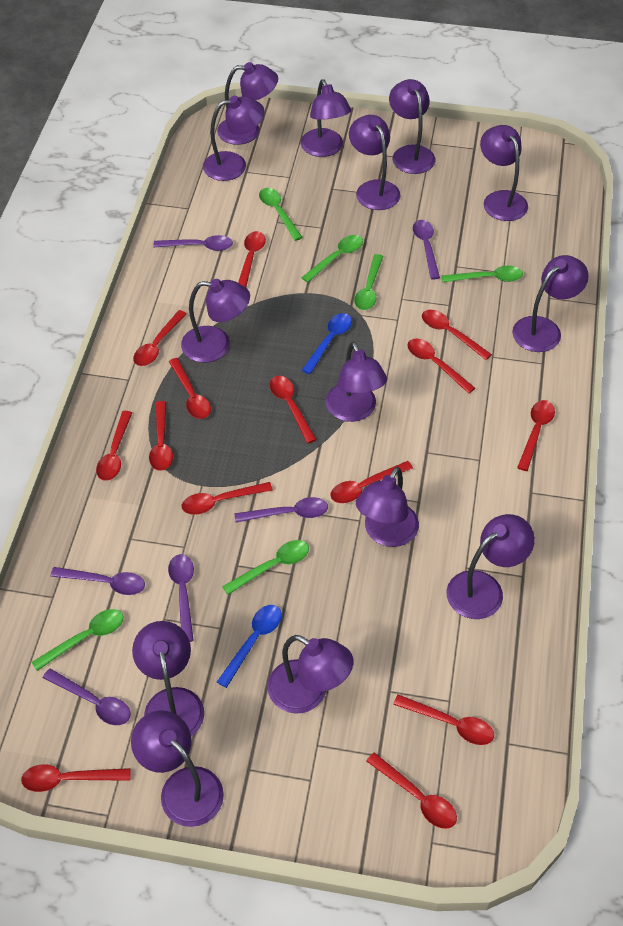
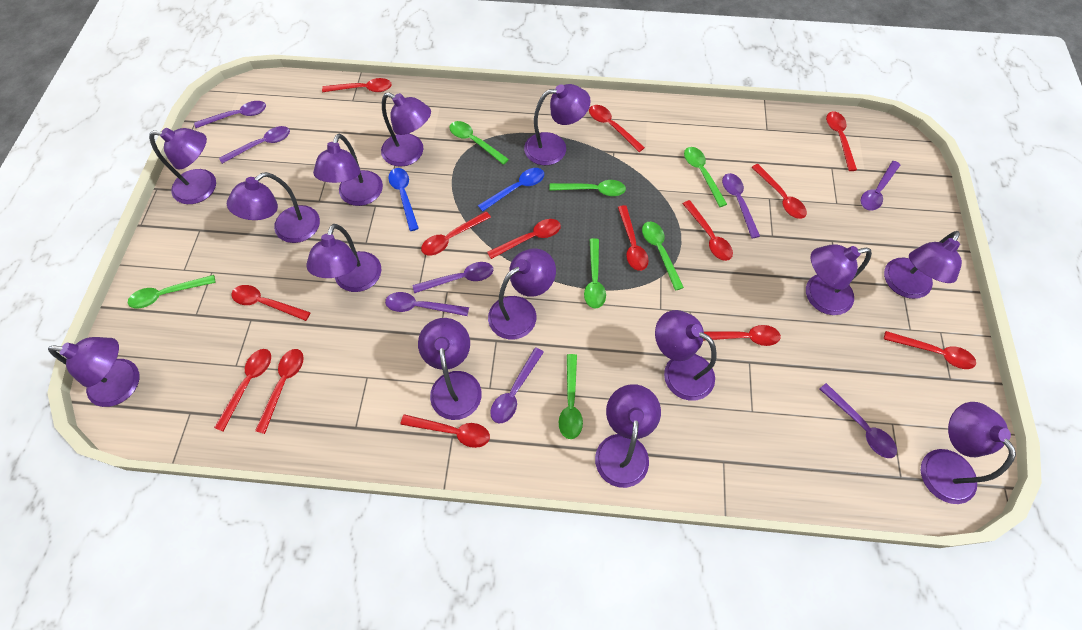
green spoon: 6 -> 7
purple spoon: 6 -> 8

